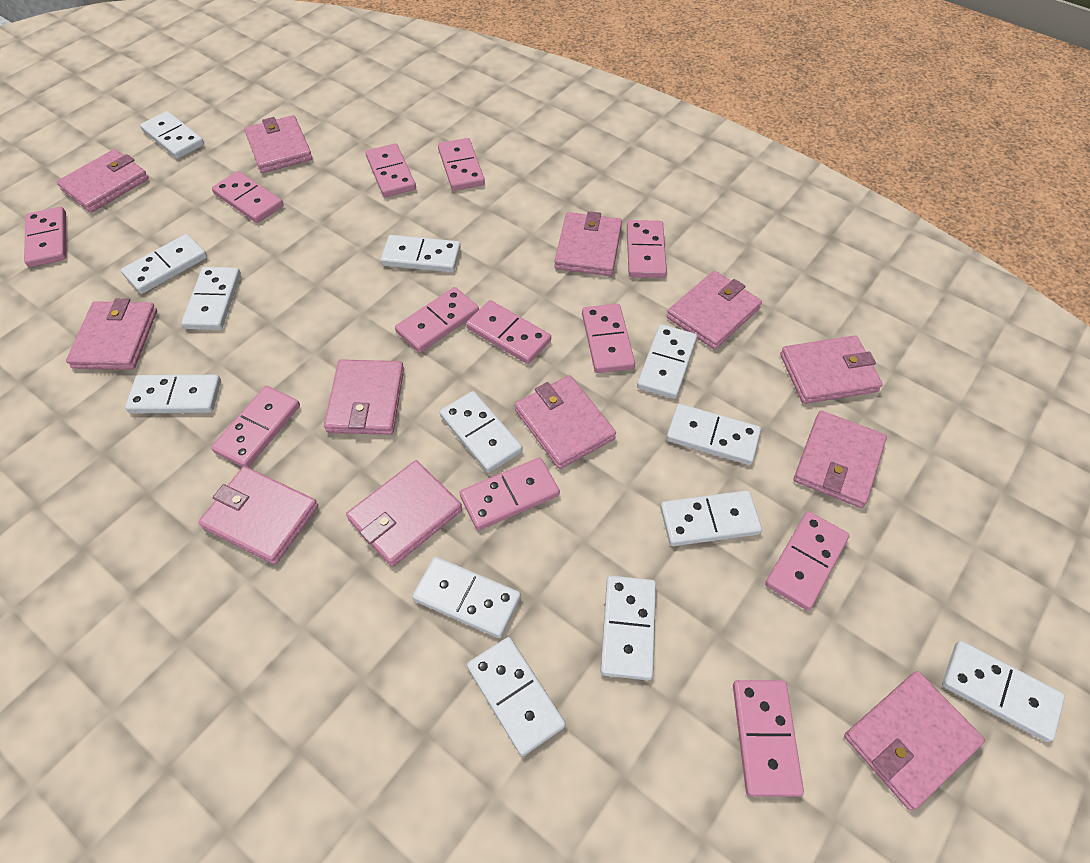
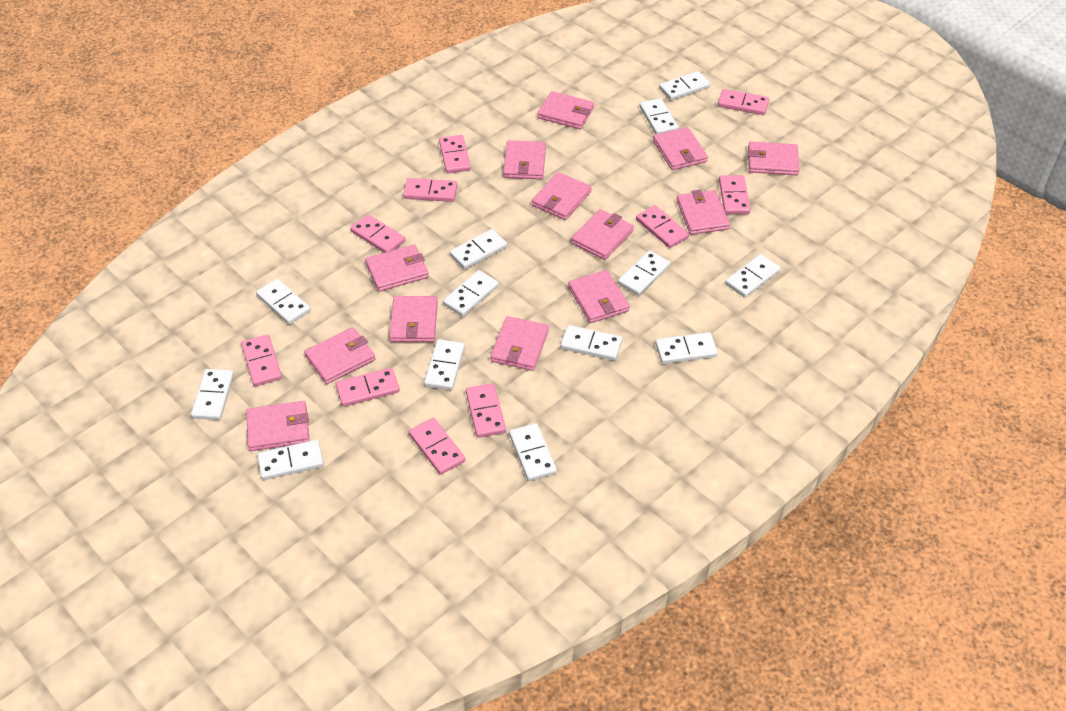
pink domino: 12 -> 10
pink wallet: 12 -> 13

